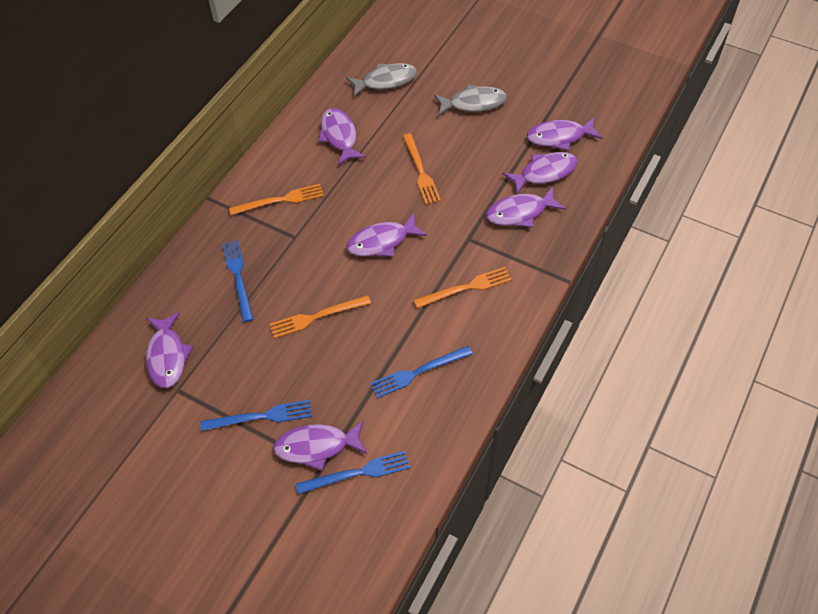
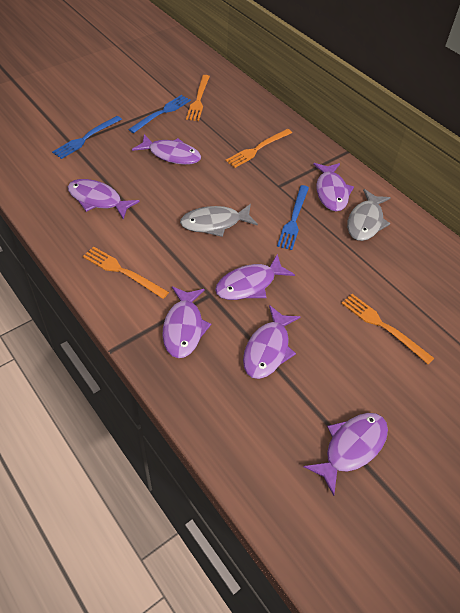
blue fork: 4 -> 3

